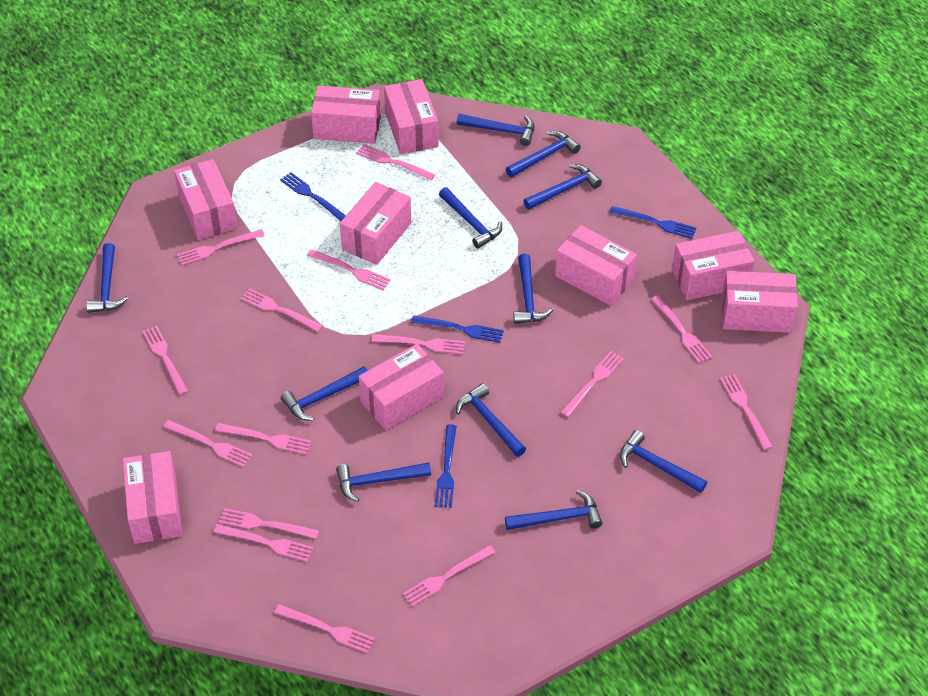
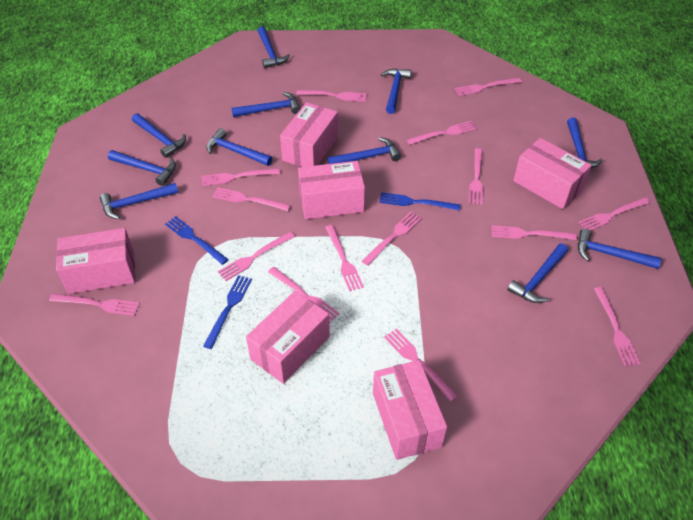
blue fork: 4 -> 3
pink box: 9 -> 6

